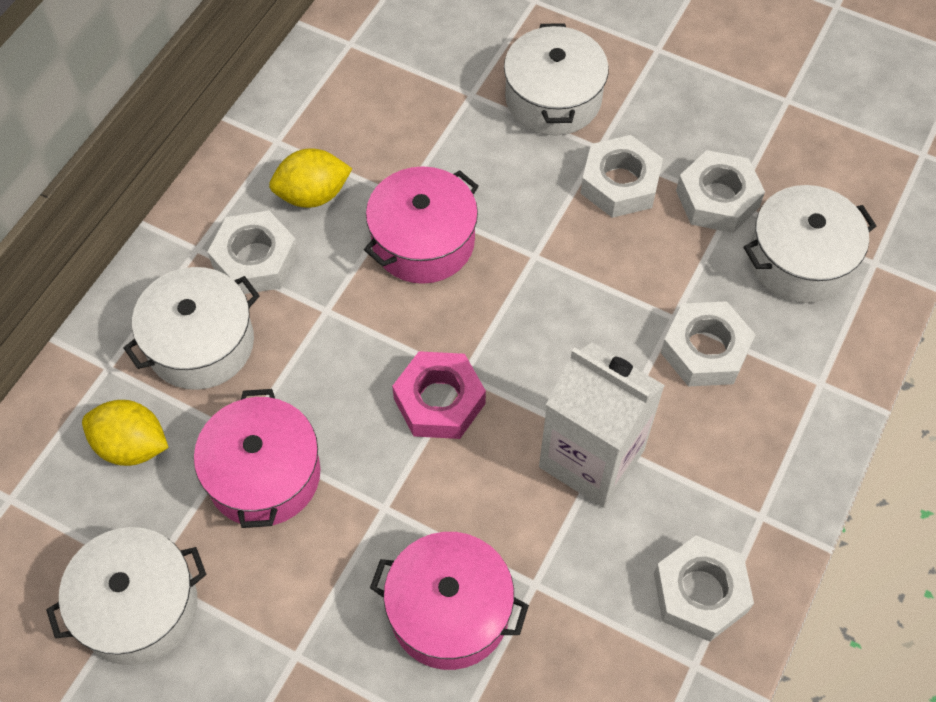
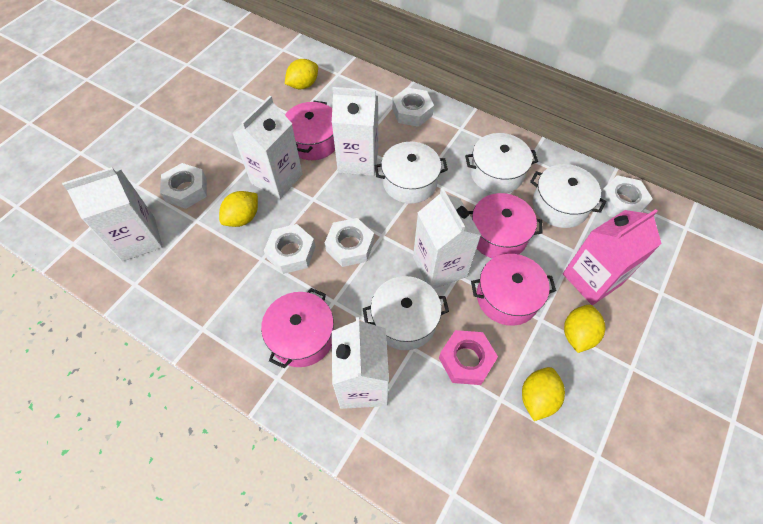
pink carton: 0 -> 1
pink pot: 3 -> 4
white carton: 1 -> 5
yellow lemon: 2 -> 4

